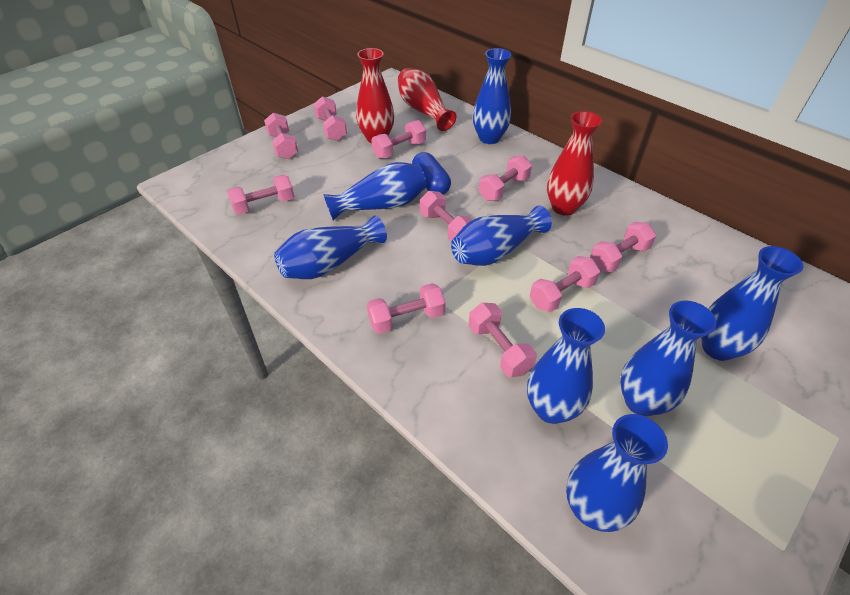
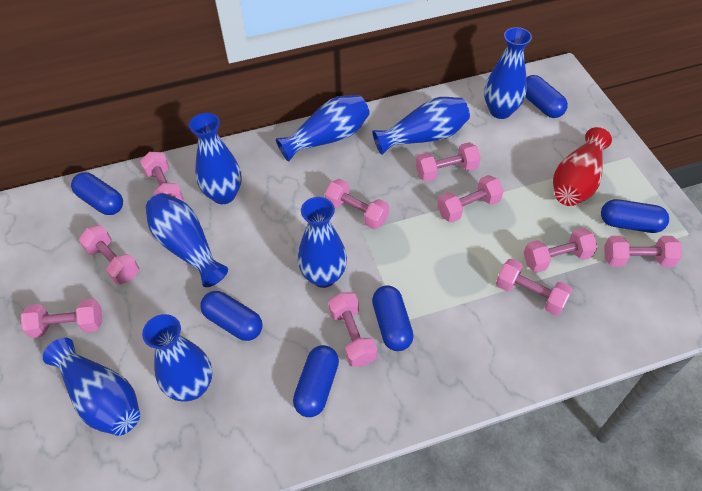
blue capsule: 1 -> 6
red vase: 3 -> 1

